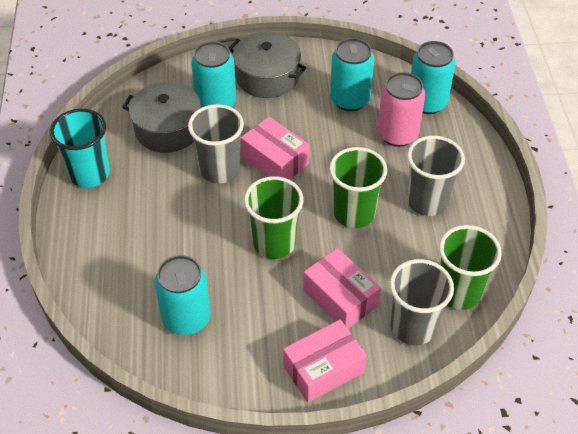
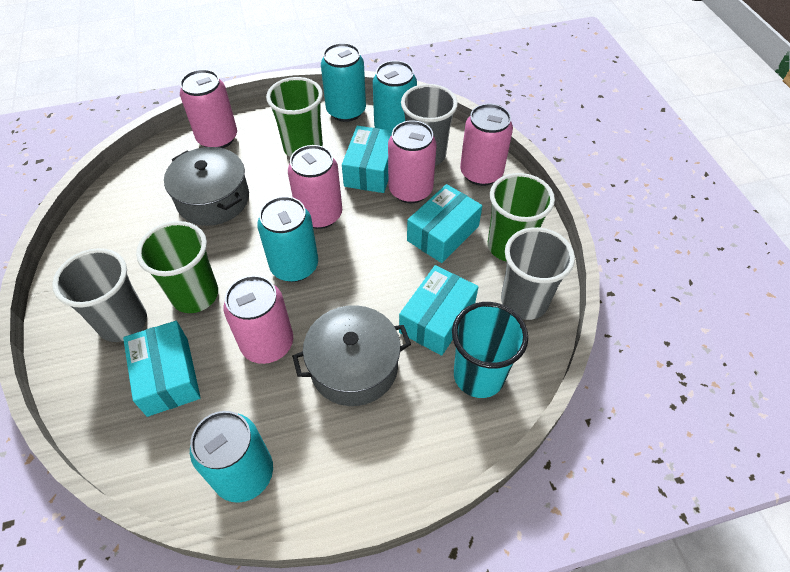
pink box: 3 -> 0
pink can: 1 -> 5
turquoise box: 0 -> 4

